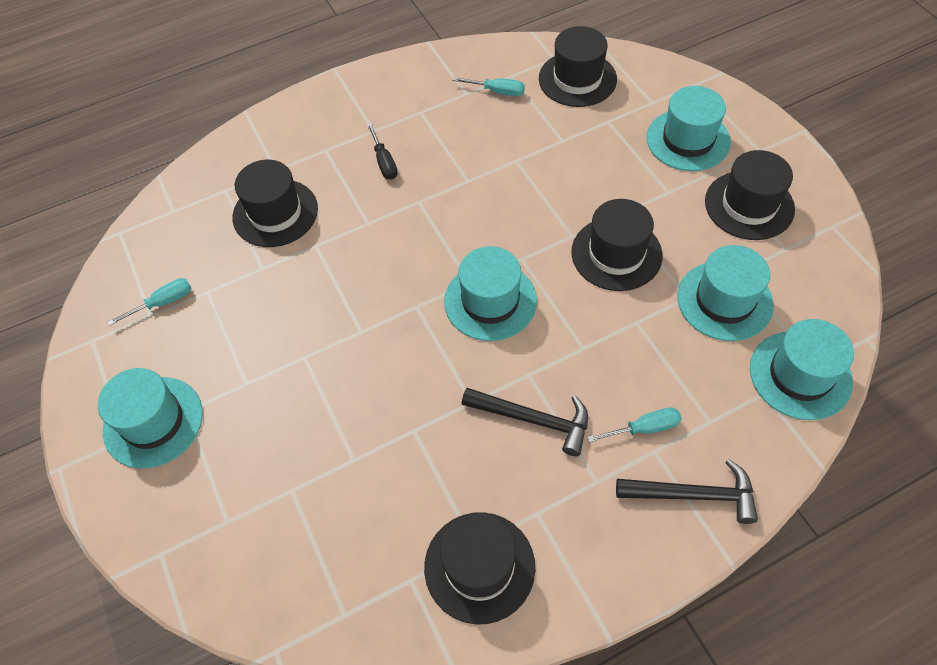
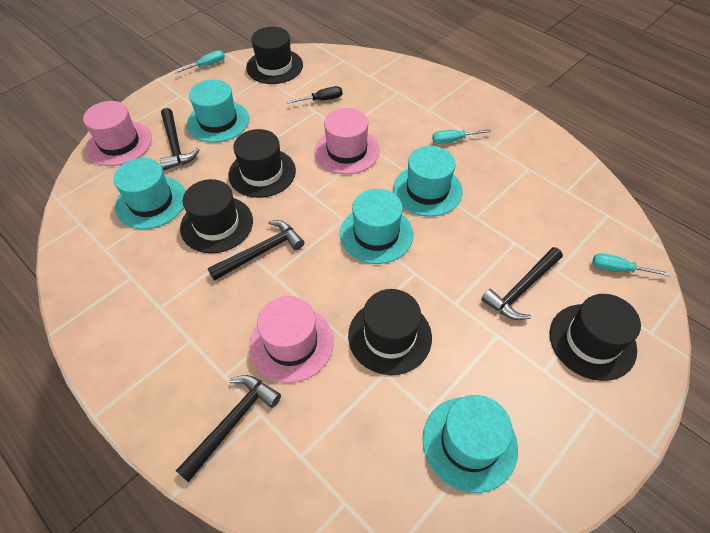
black hammer: 2 -> 4
pink hat: 0 -> 3

